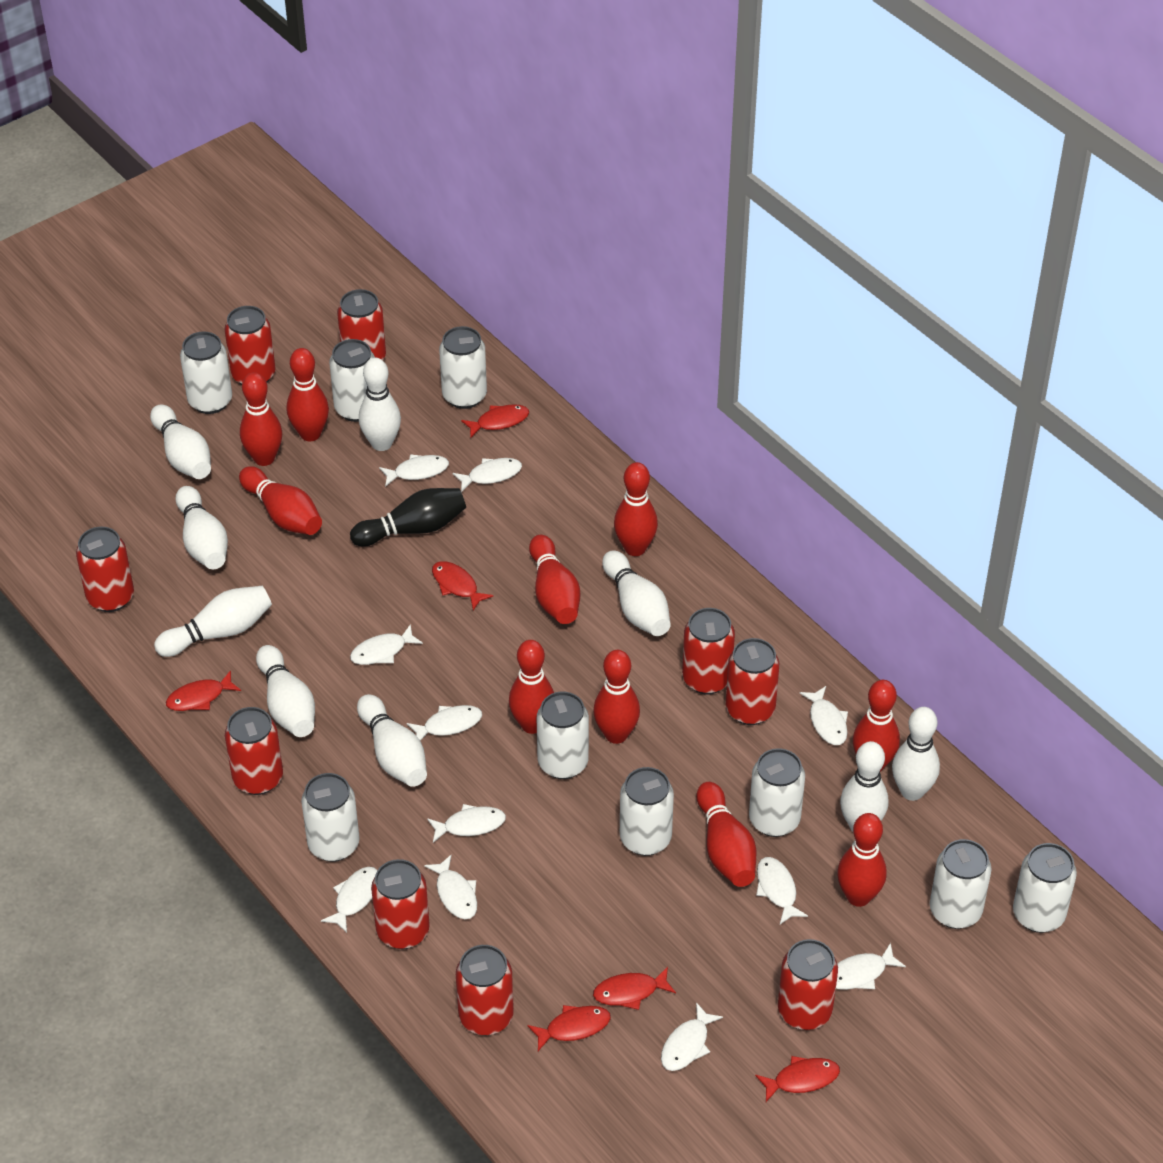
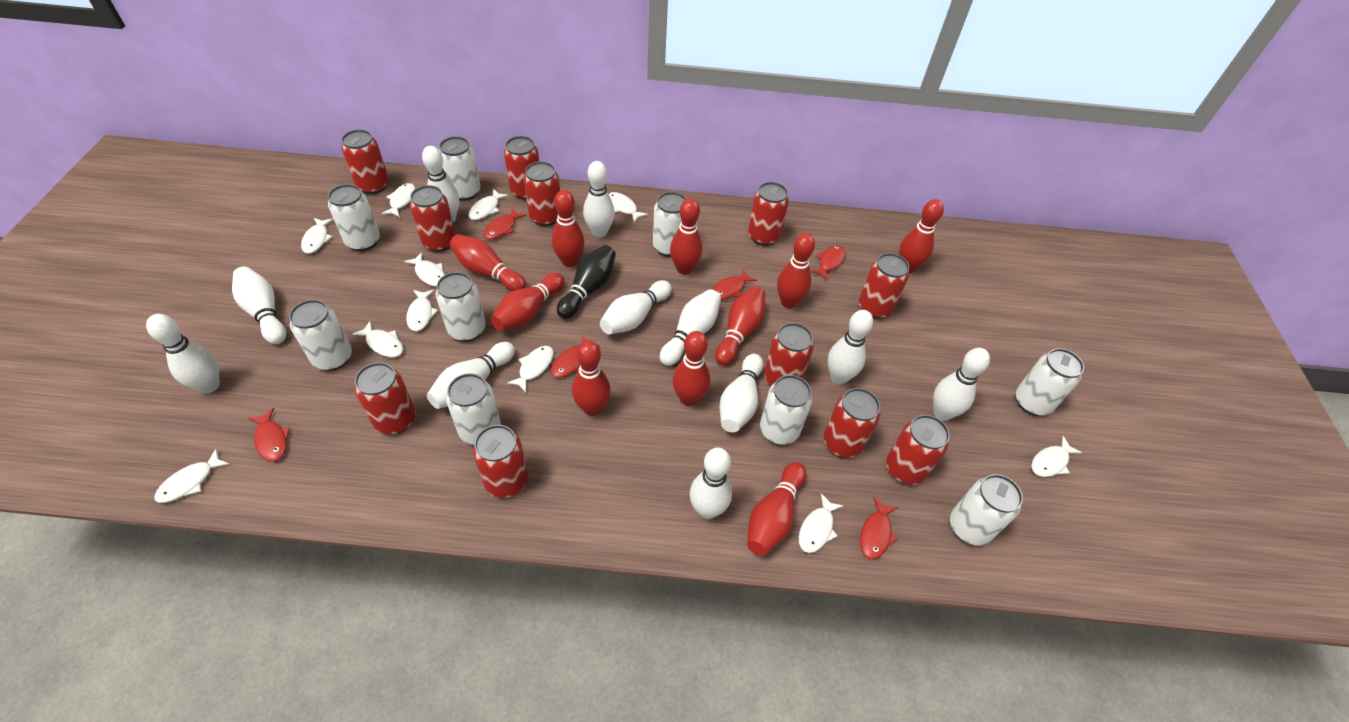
red can: 9 -> 11
white bowling pin: 9 -> 11

